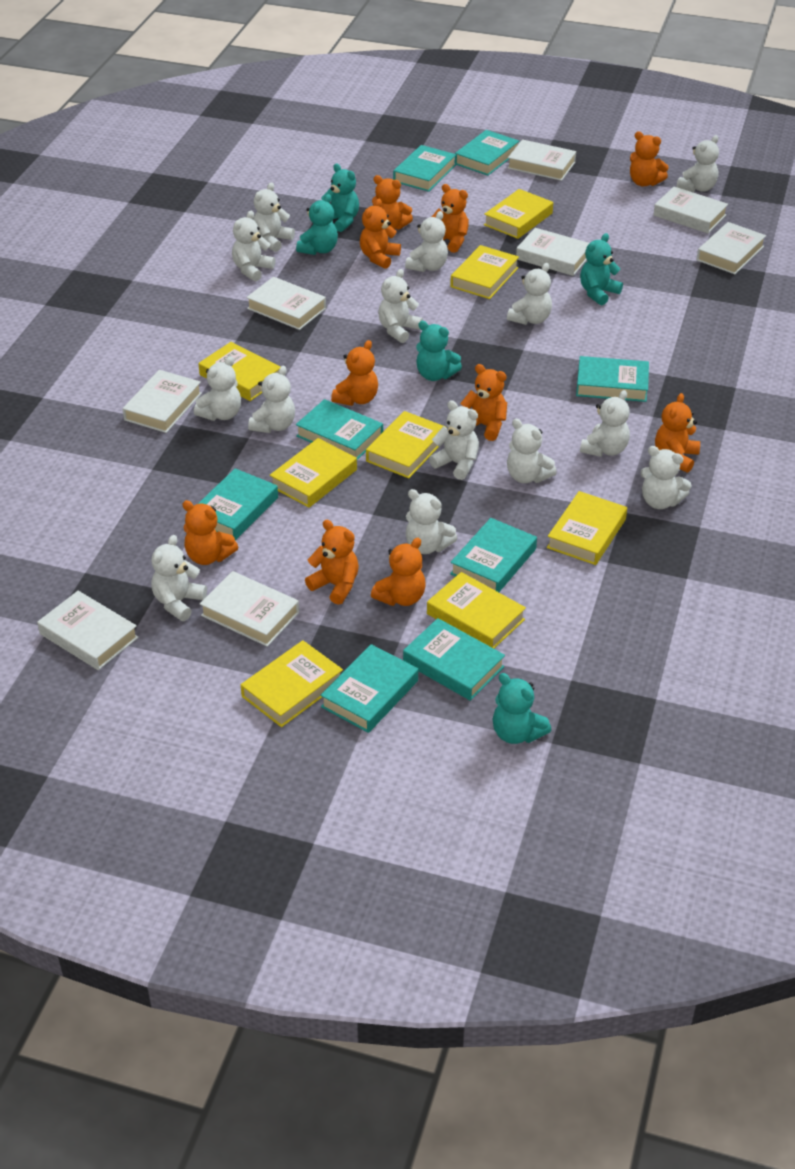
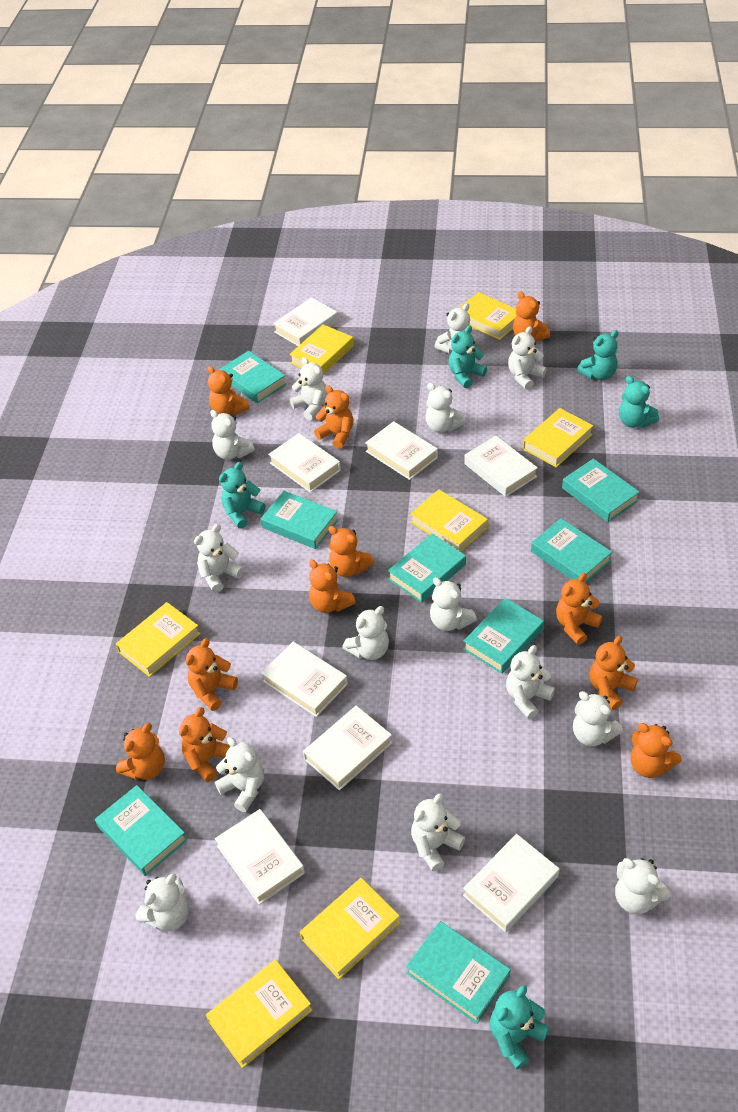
orange teddy bear: 10 -> 11
yellow book: 8 -> 7

